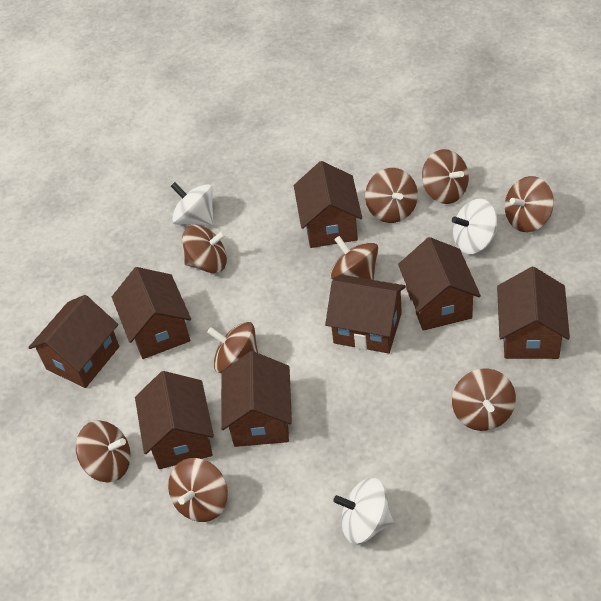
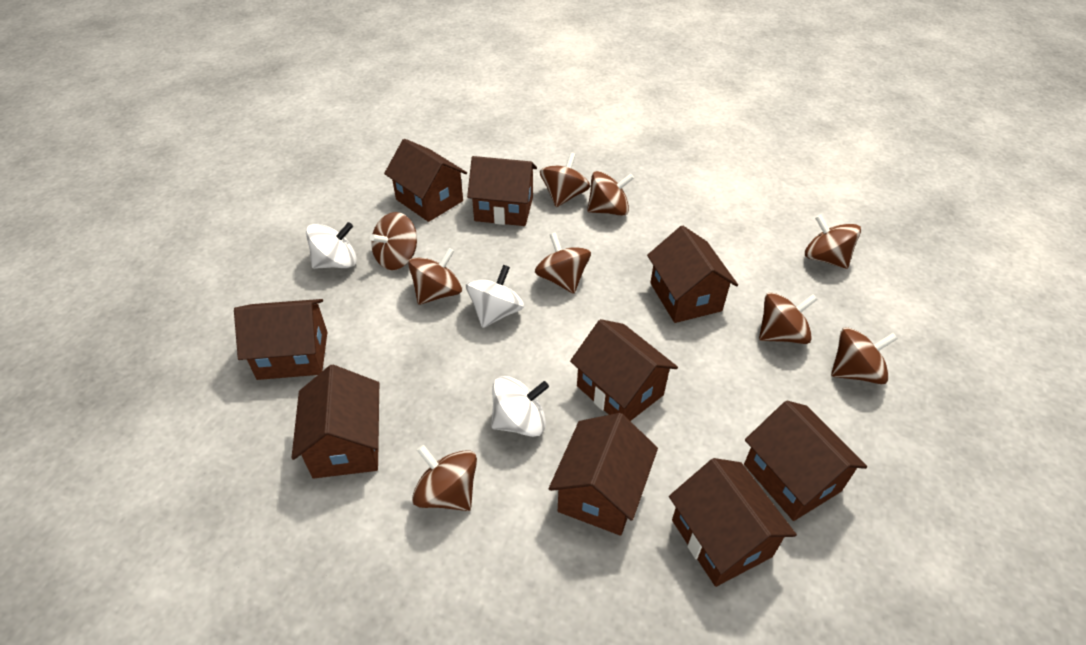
brown house: 8 -> 9

